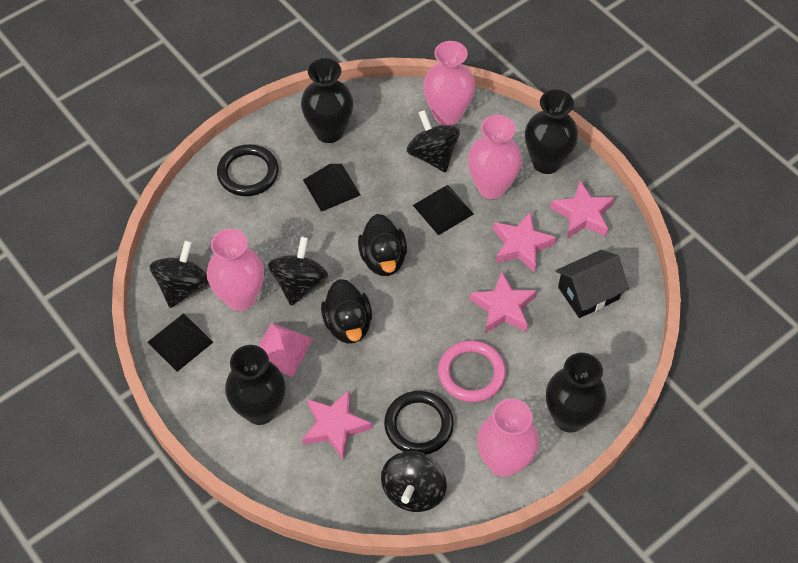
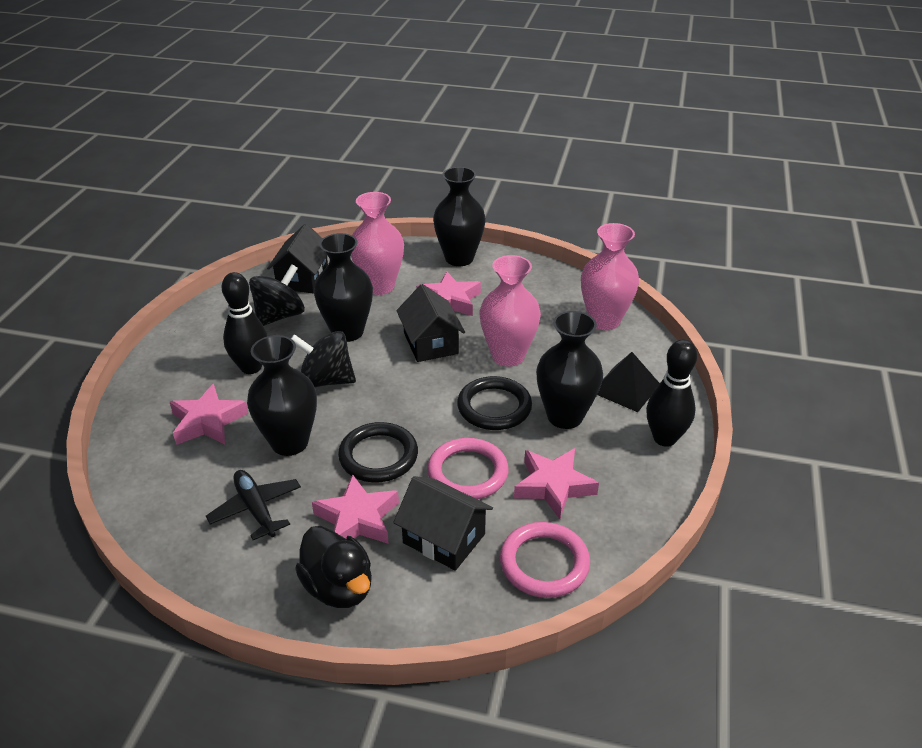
black bowling pin: 0 -> 2
black duck: 2 -> 1
black house: 1 -> 3
black plane: 0 -> 1
black pyramid: 3 -> 1
black spinning top: 4 -> 2
pink pyramid: 1 -> 0
pink ring: 1 -> 2
pink vase: 4 -> 3

